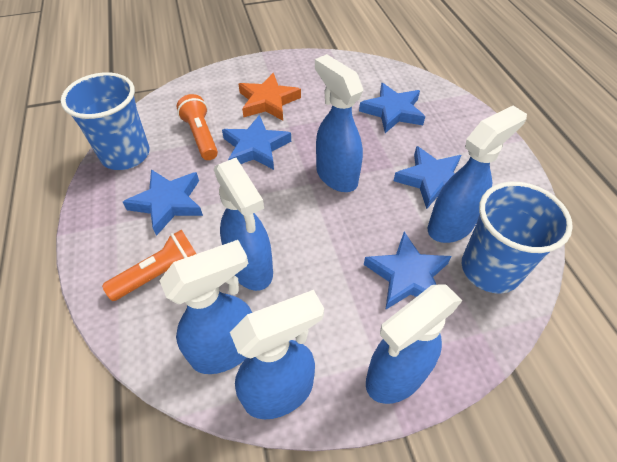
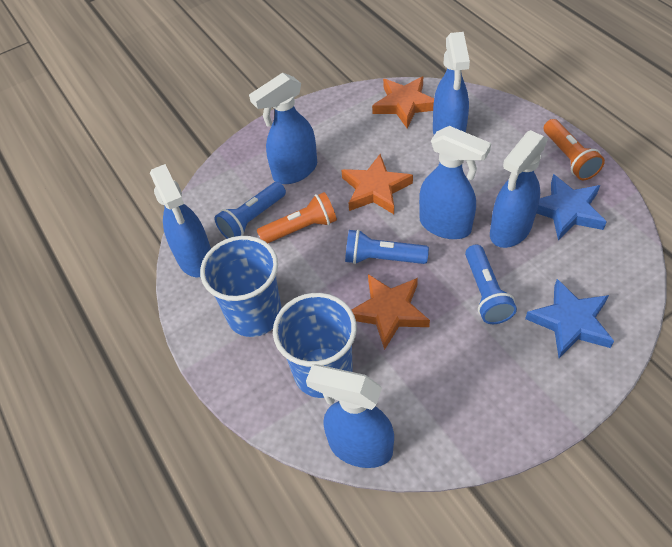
blue flashlight: 0 -> 3
blue star: 5 -> 2
orange star: 1 -> 3

